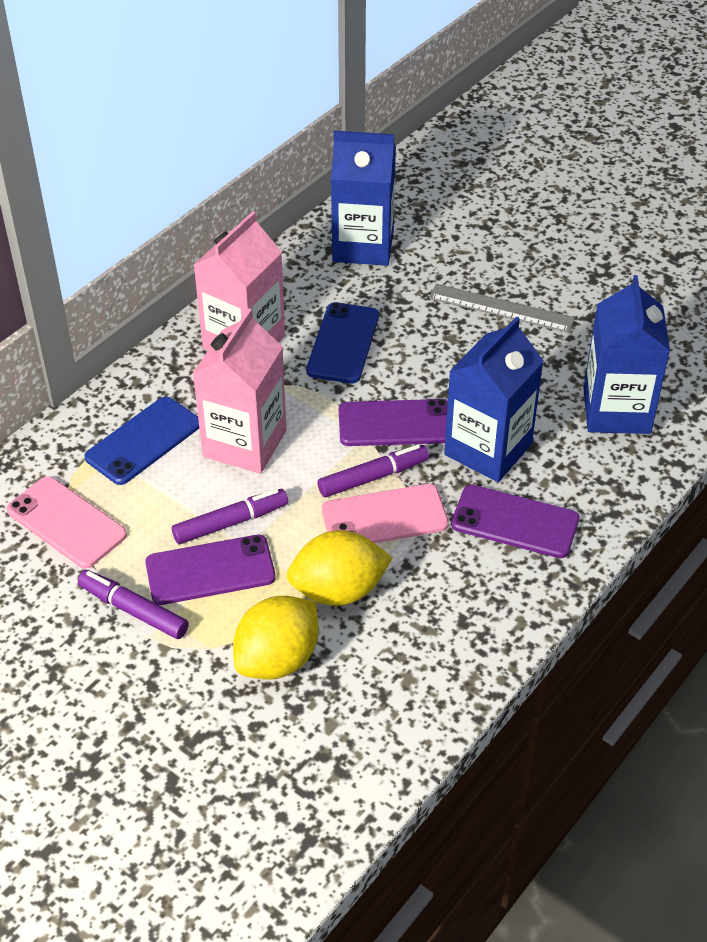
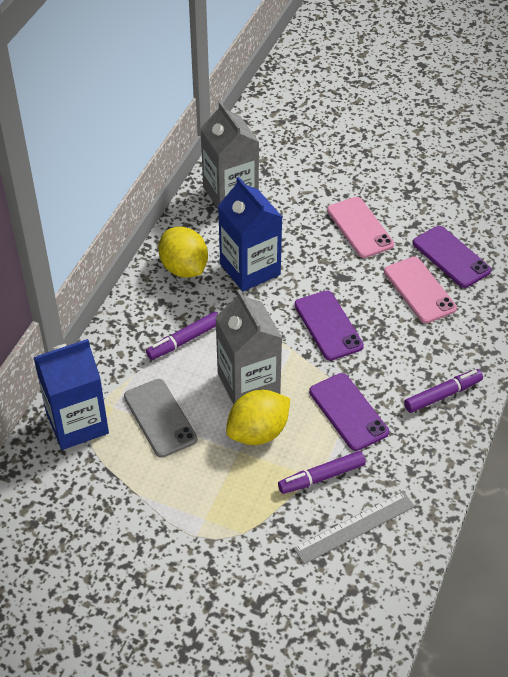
blue carton: 3 -> 2
blue phone: 2 -> 0
grey carton: 0 -> 2
grey phone: 0 -> 1
pink carton: 2 -> 0

